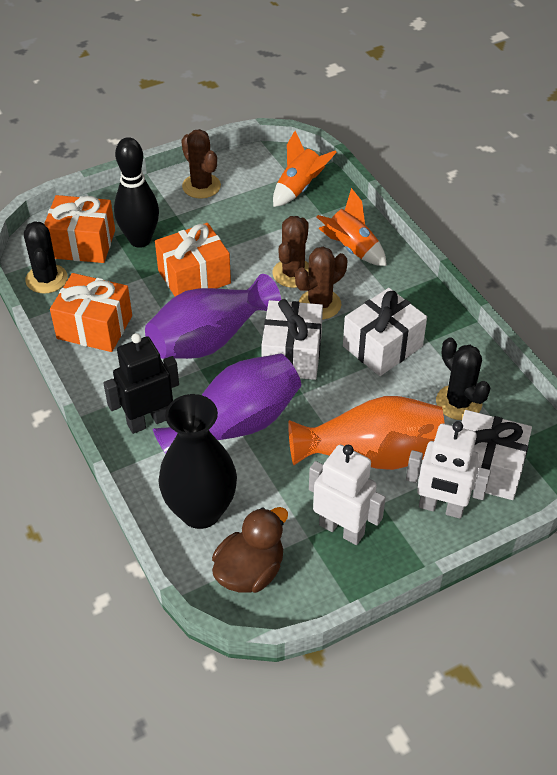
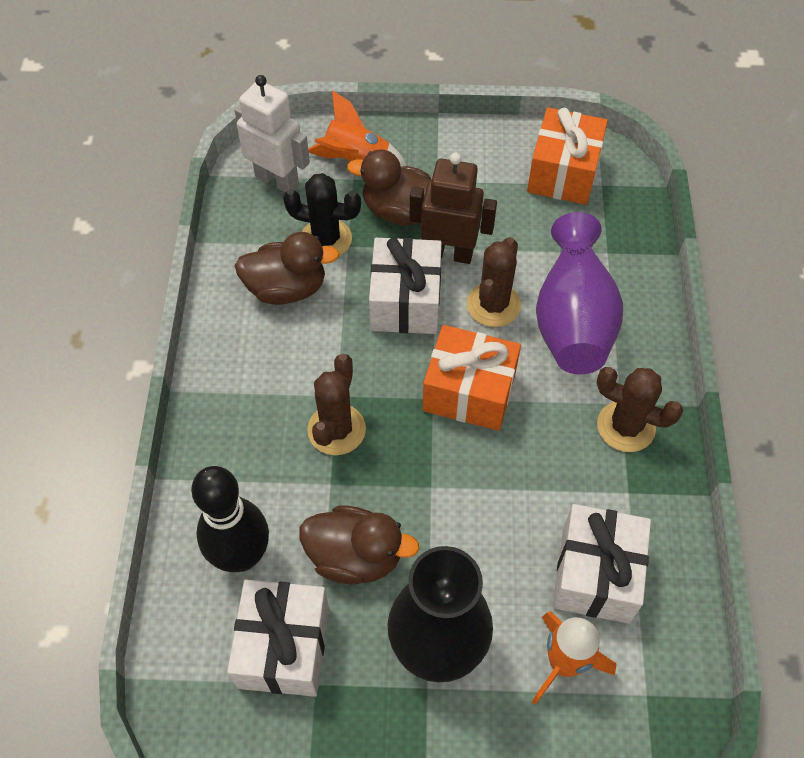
black cactus: 2 -> 1
black robot: 1 -> 0
brown duck: 1 -> 3
brown robot: 0 -> 1
orange gift: 3 -> 2
orange vase: 1 -> 0
purple vase: 2 -> 1
white robot: 2 -> 1

